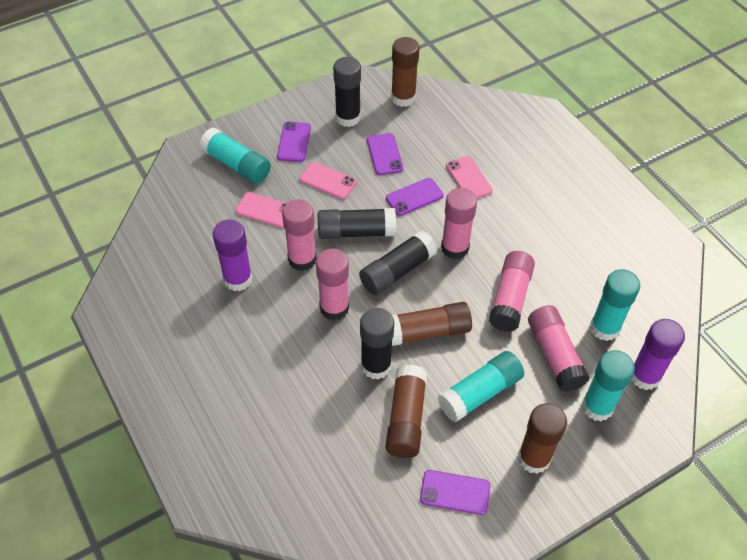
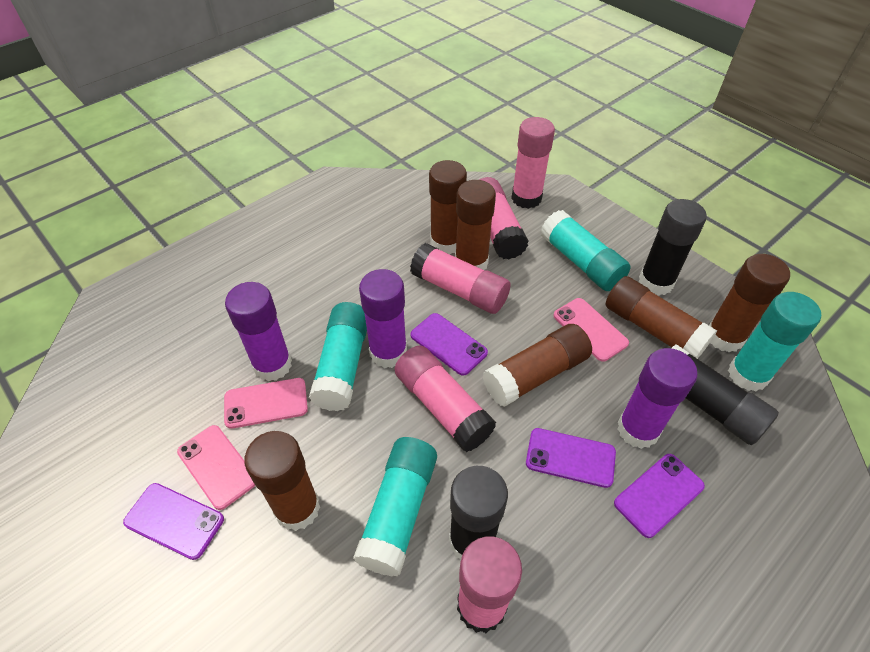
black glue stick: 4 -> 3
brown glue stick: 4 -> 6
purple glue stick: 2 -> 3

